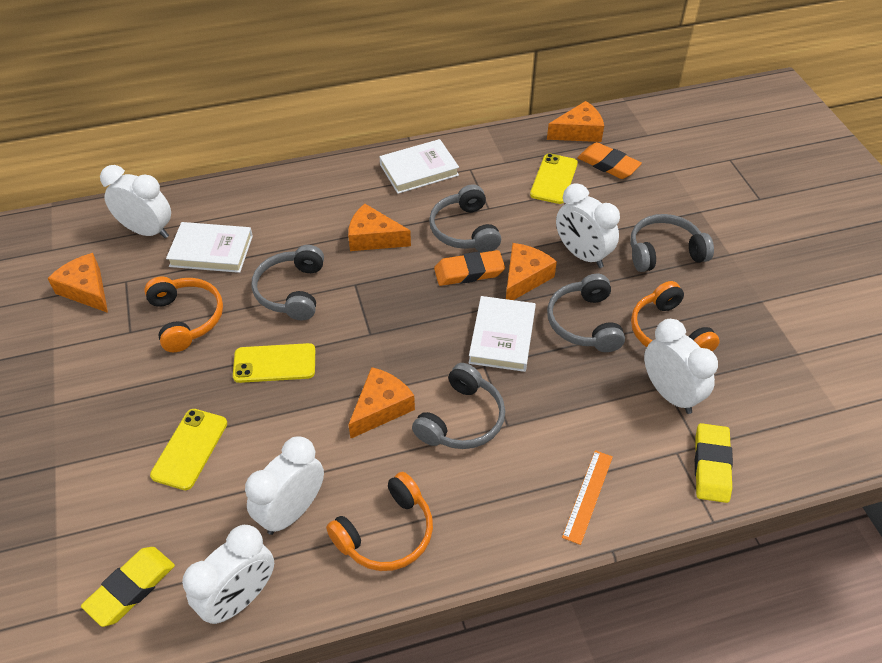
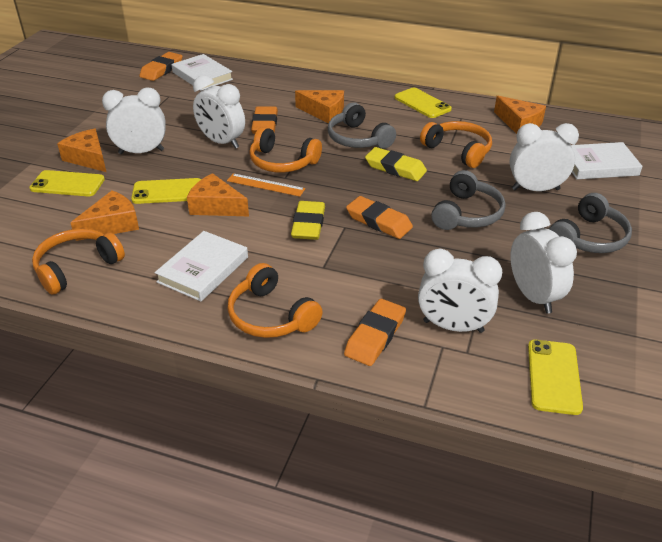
grey headphones: 5 -> 3
orange eraser: 2 -> 4
orange headphones: 3 -> 4
yellow phone: 3 -> 4

